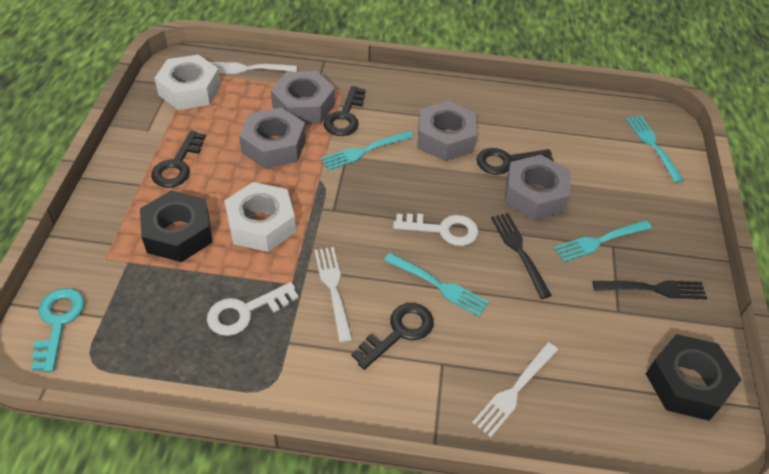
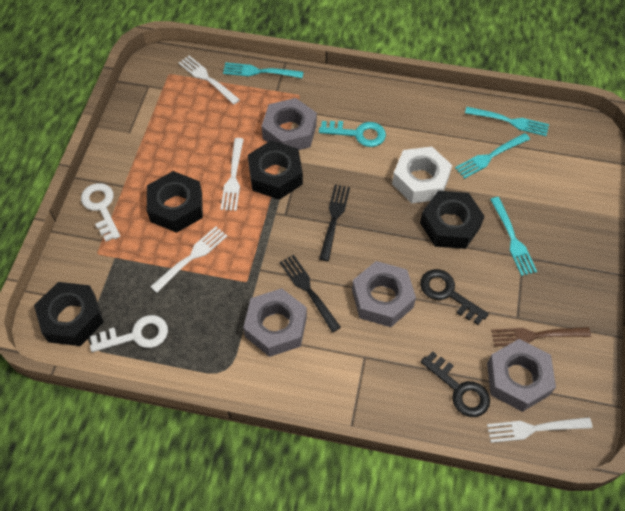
black key: 4 -> 2
black nut: 2 -> 4
brown fork: 0 -> 1
white fork: 3 -> 4
white nut: 2 -> 1

